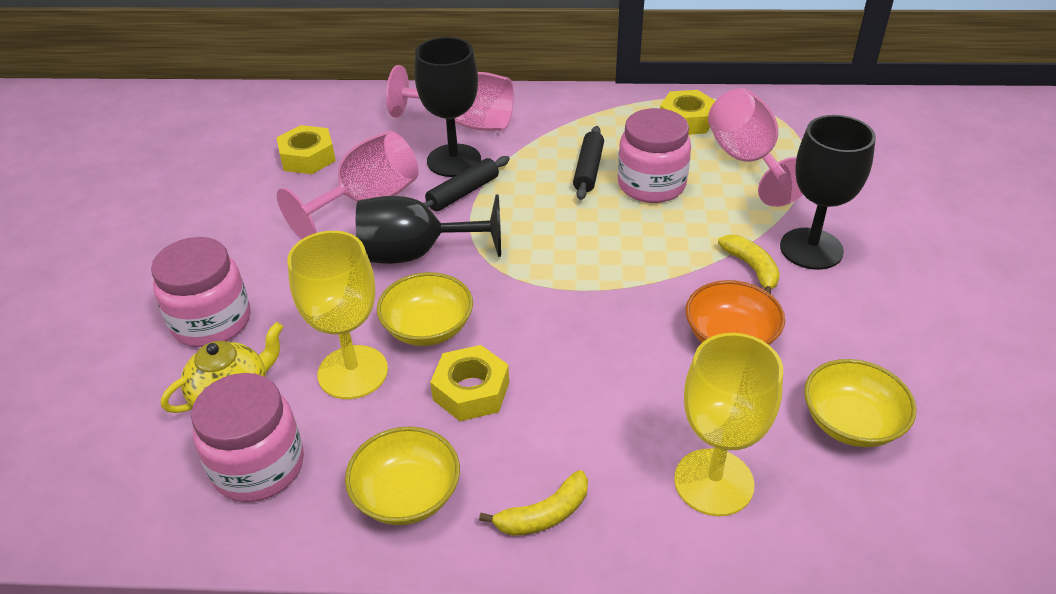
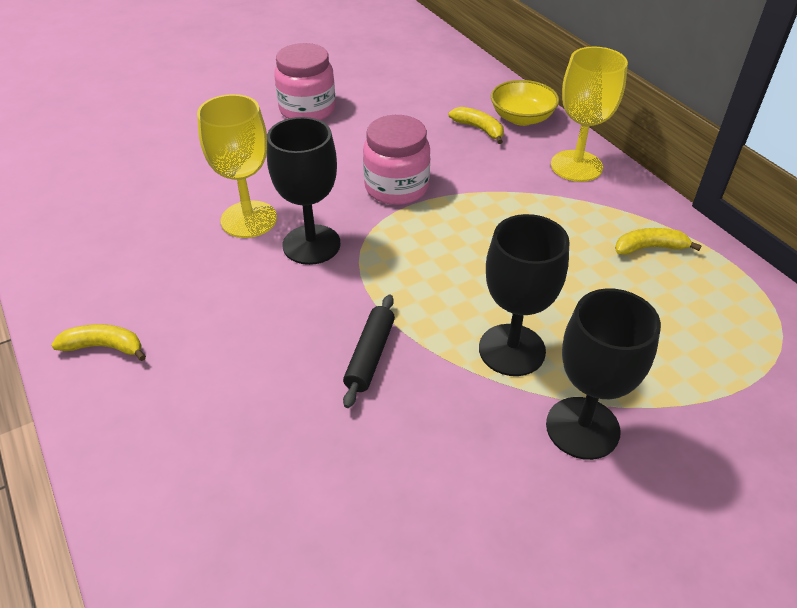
black rolling pin: 2 -> 1
orange bowl: 1 -> 0
pink goblet: 3 -> 0
pink jar: 3 -> 2
yellow banana: 2 -> 3
yellow bowl: 3 -> 1
yellow nut: 3 -> 0
yellow teapot: 1 -> 0

